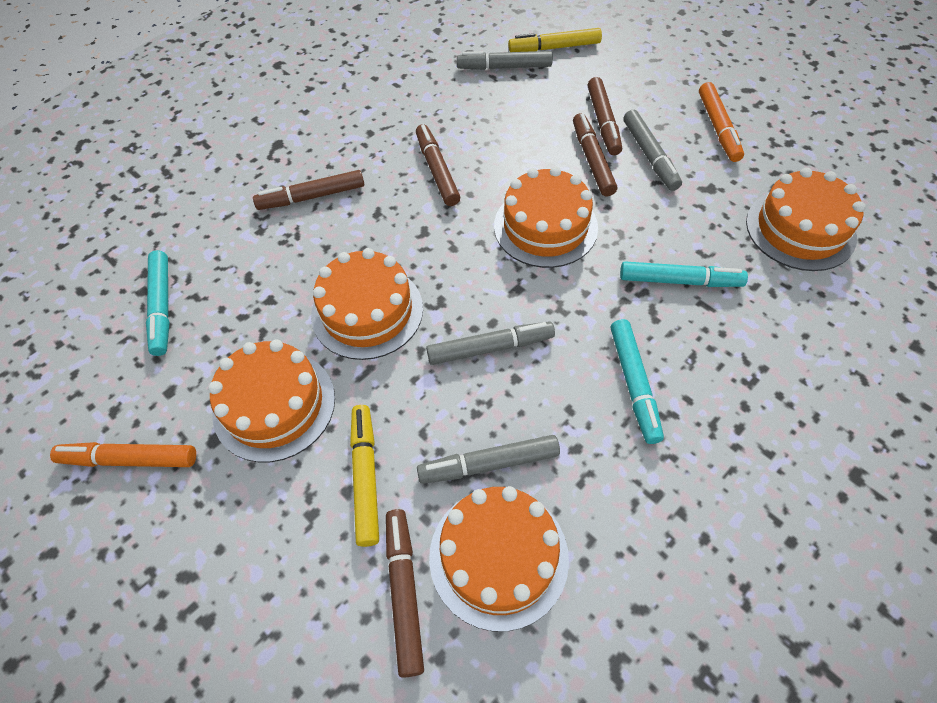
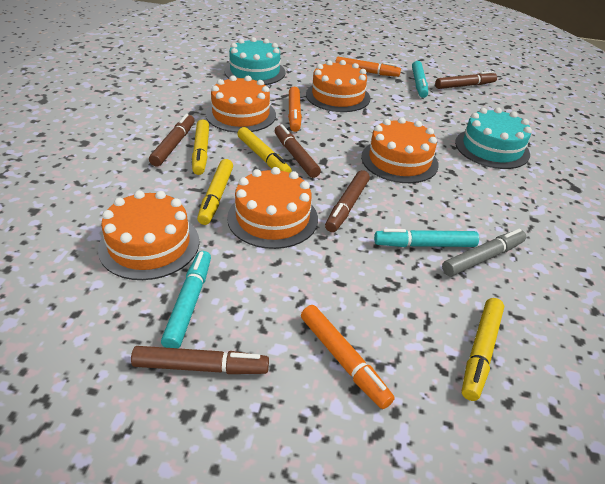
grey marker: 4 -> 1
orange marker: 2 -> 3
turquoise cake: 0 -> 2
yellow marker: 2 -> 4

